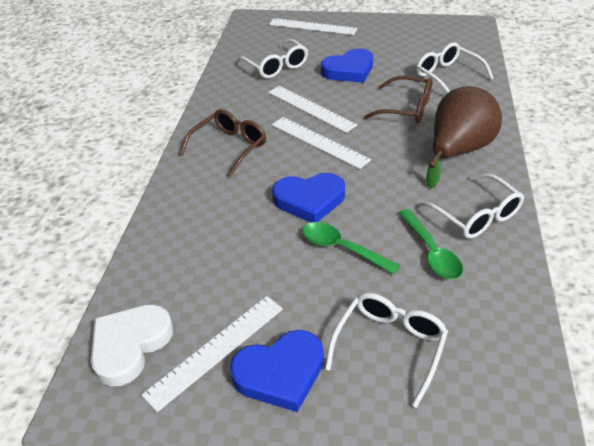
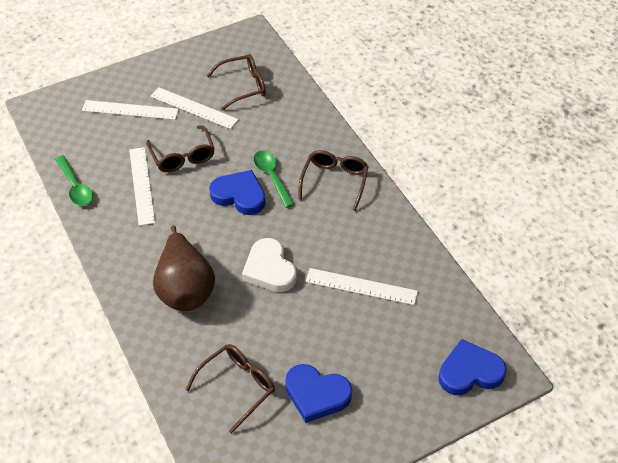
brown glasses: 2 -> 4
white glasses: 4 -> 0

